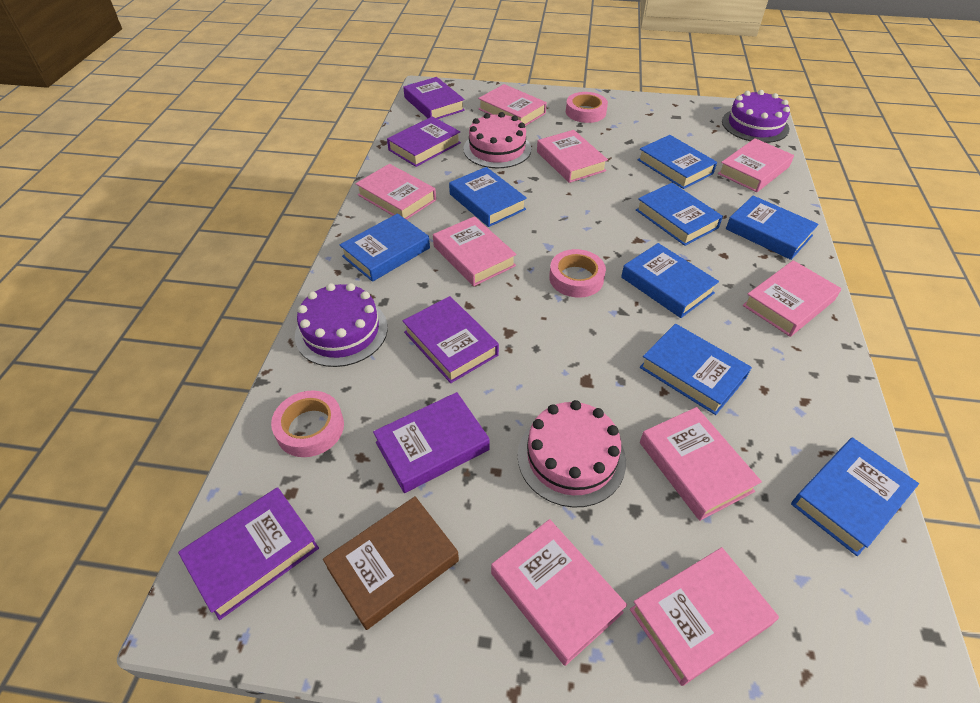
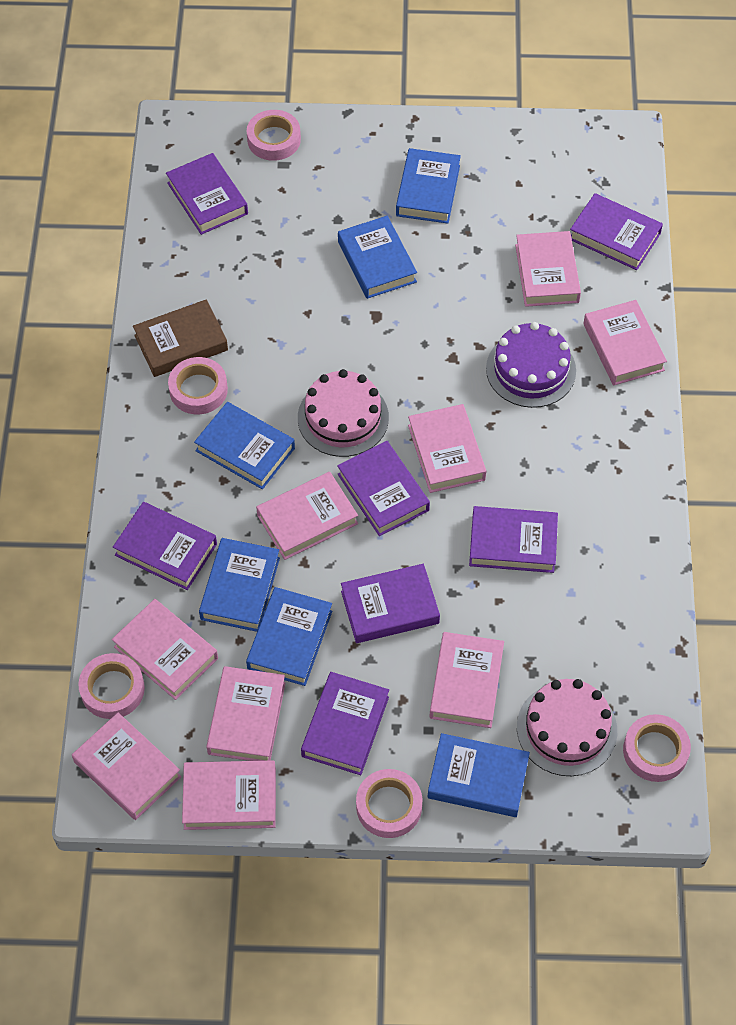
blue book: 8 -> 6
pink tape: 3 -> 5
purple book: 5 -> 7
purple cake: 2 -> 1

